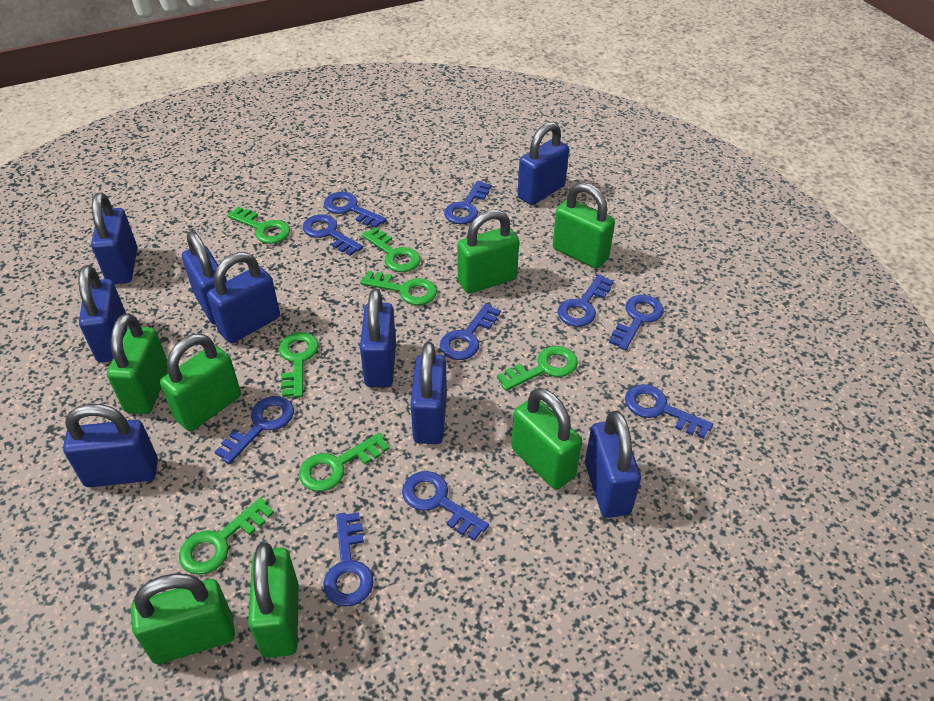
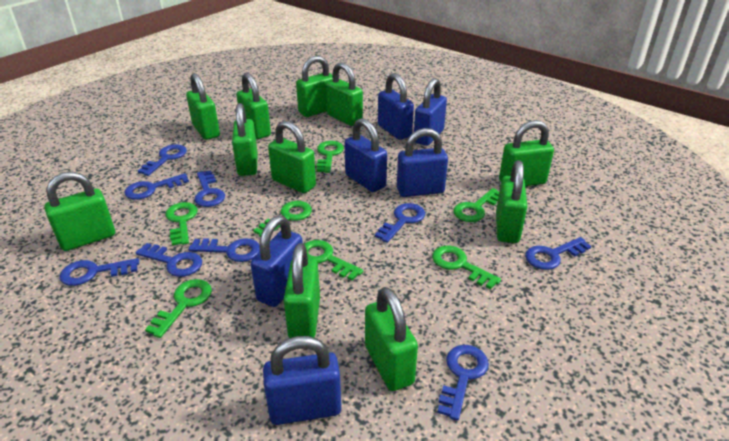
blue key: 10 -> 9
blue padlock: 9 -> 6
green padlock: 7 -> 11

